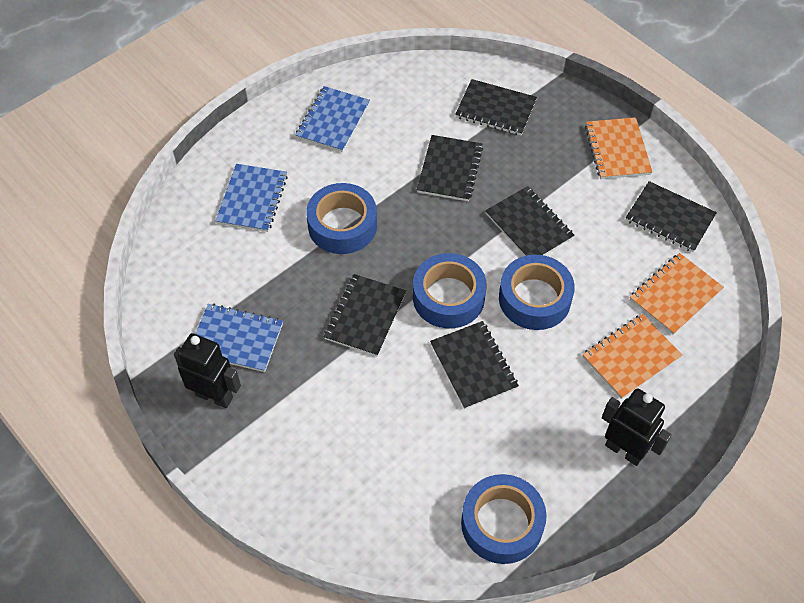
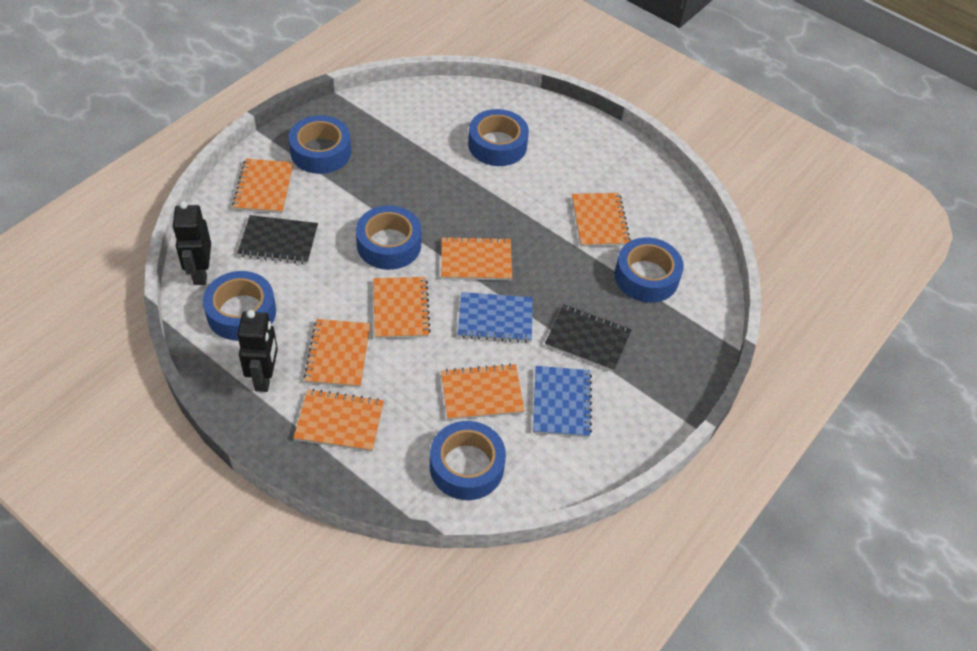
black notebook: 6 -> 2
blue notebook: 3 -> 2
blue tape: 4 -> 6
orange notebook: 3 -> 7

